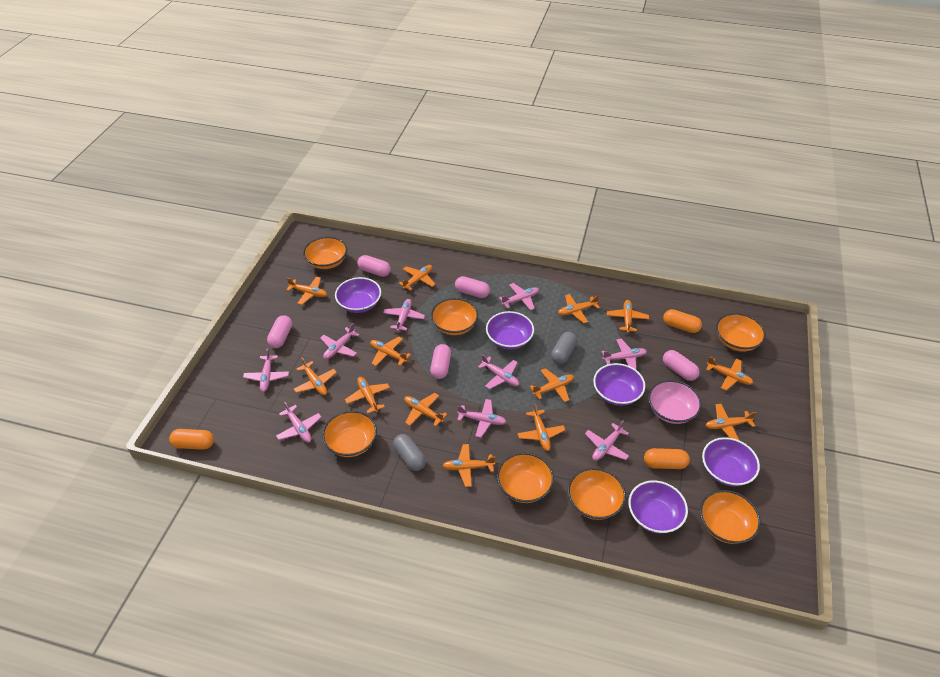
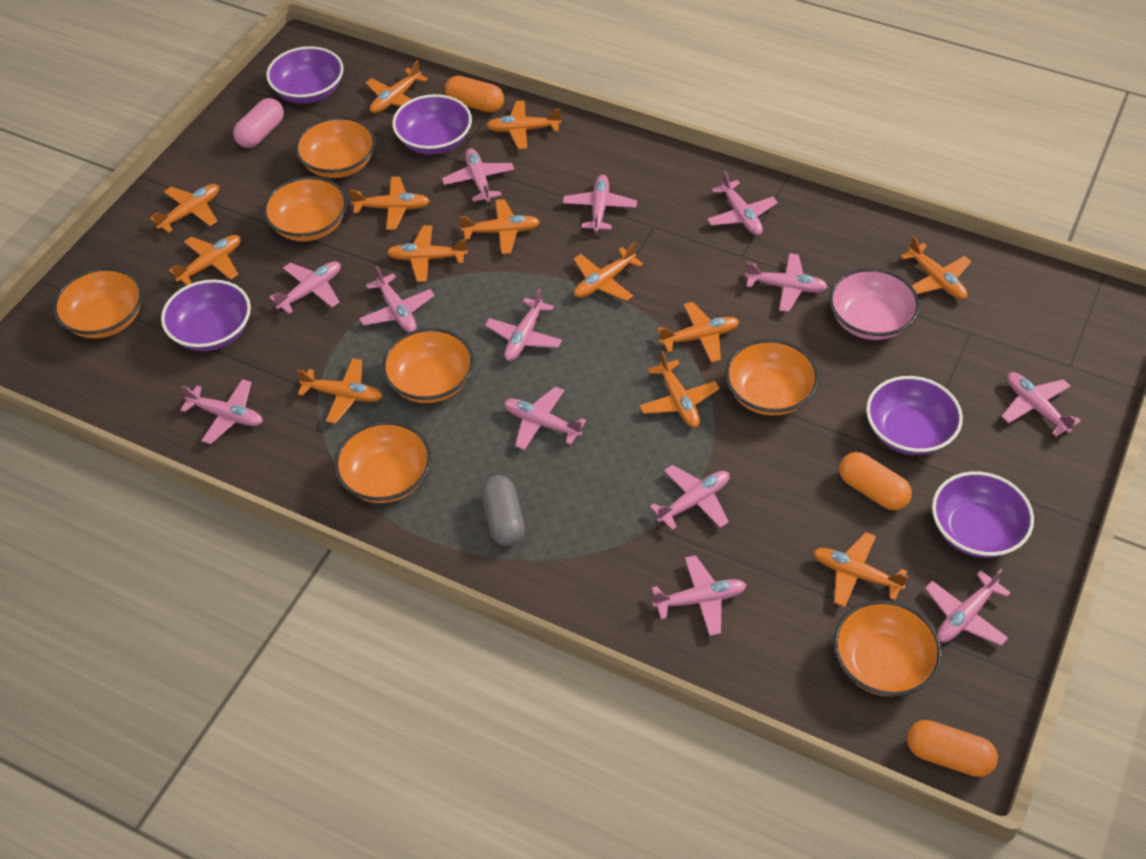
grey capsule: 2 -> 1
pink capsule: 5 -> 1
pink plane: 9 -> 13

